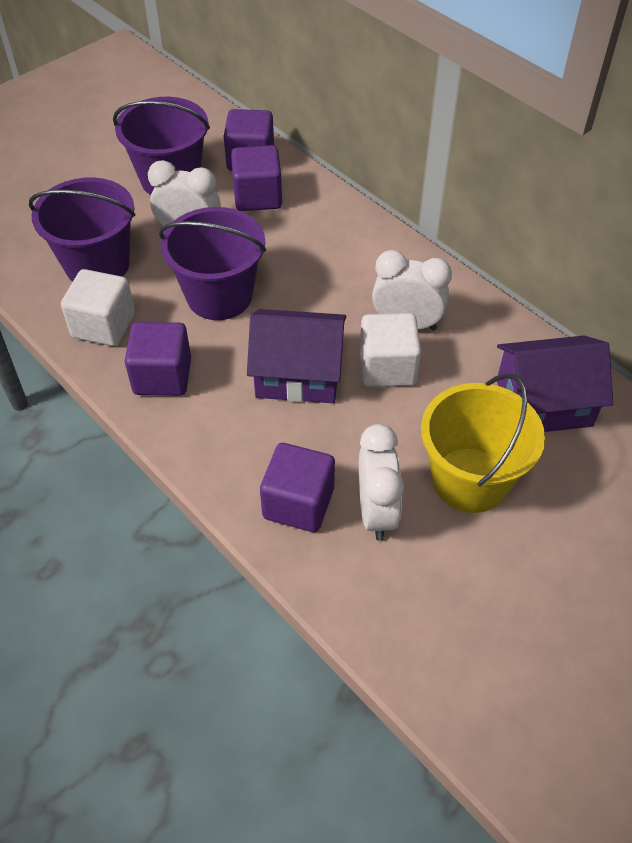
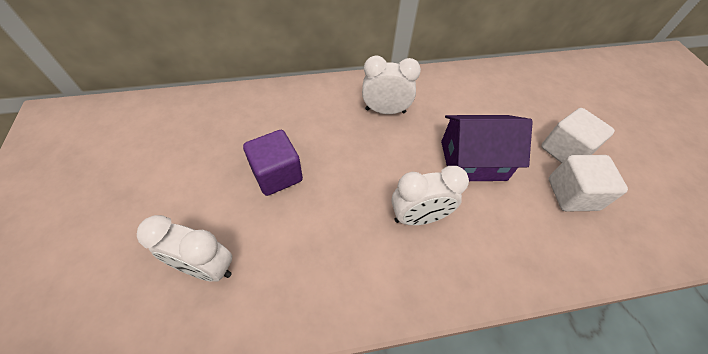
purple bucket: 3 -> 0
purple cube: 4 -> 1
purple house: 2 -> 1
yellow bucket: 1 -> 0

